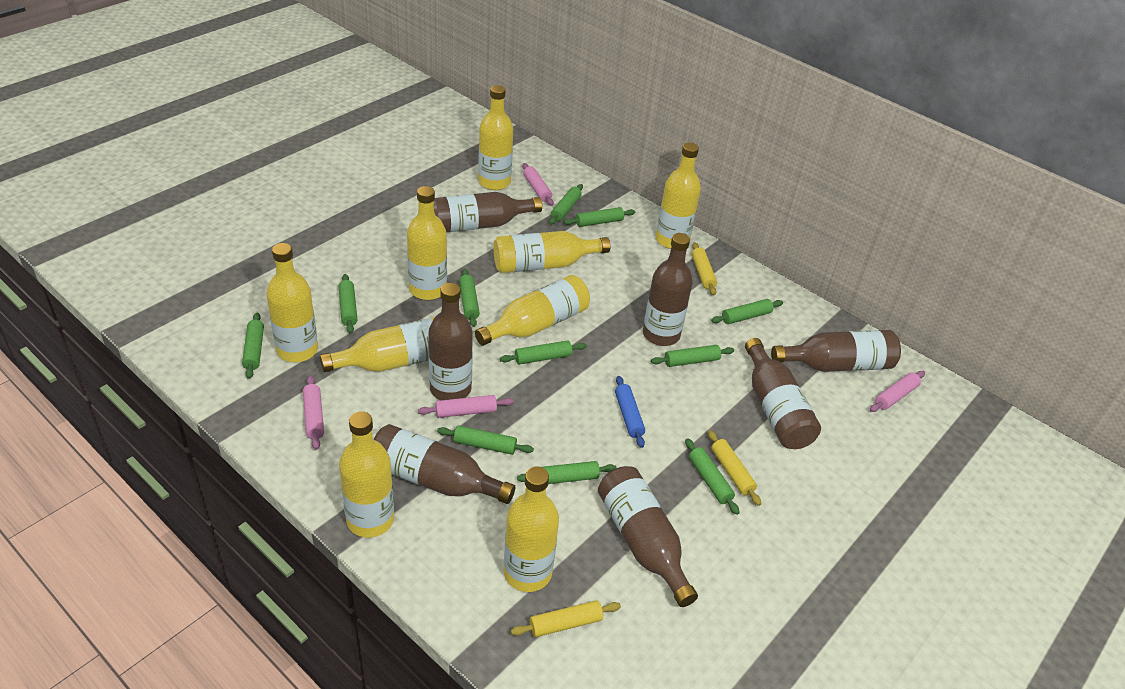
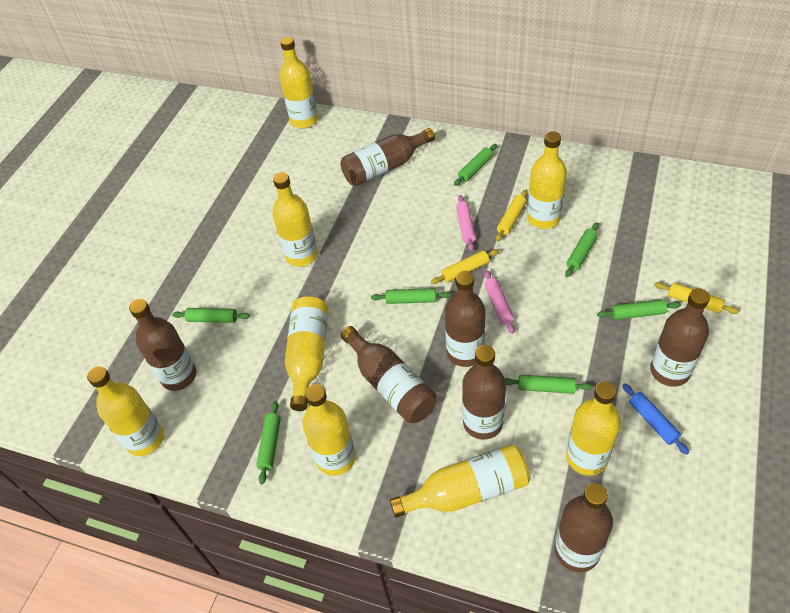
green rolling pin: 11 -> 7
pink rolling pin: 4 -> 2
yellow bottle: 9 -> 8

